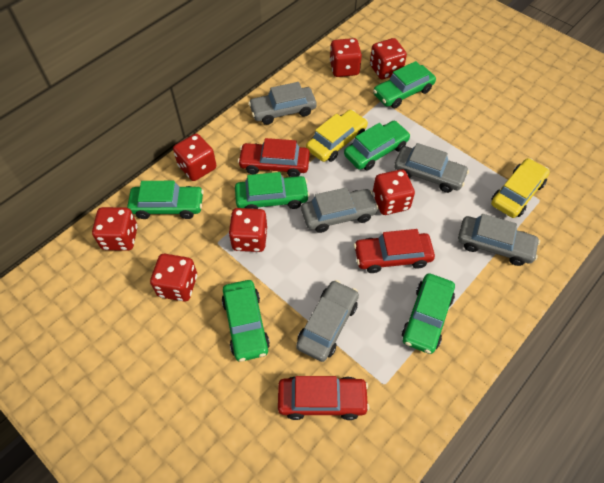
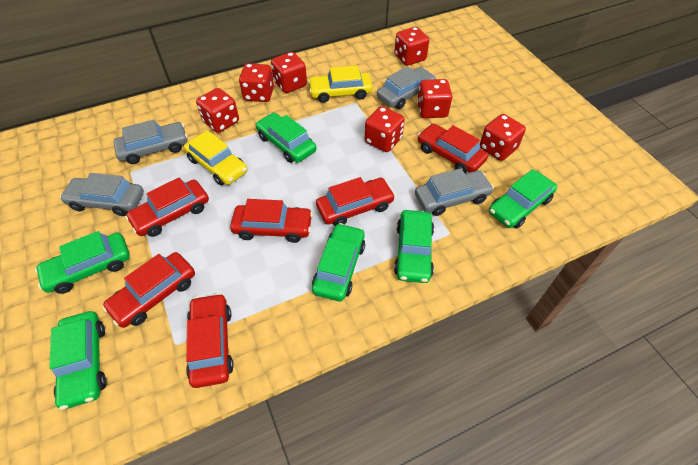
grey car: 5 -> 4
red car: 3 -> 6

